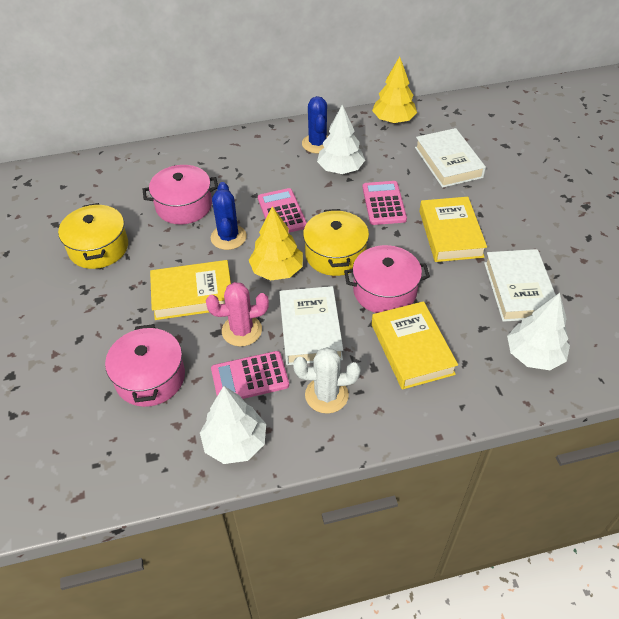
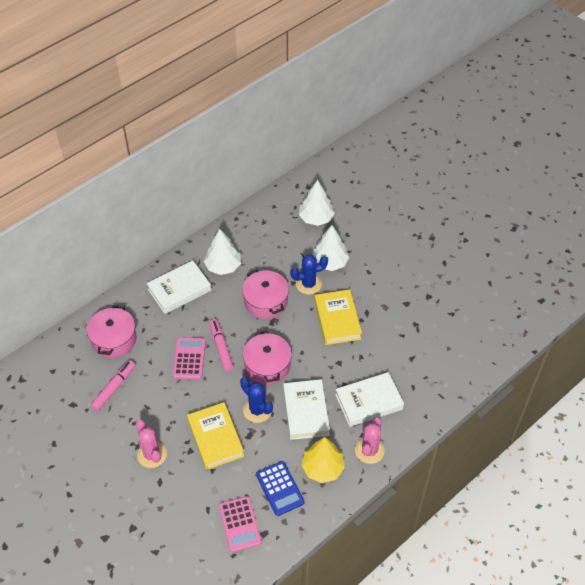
blue calculator: 0 -> 1
pink cactus: 1 -> 2
pink calculator: 3 -> 2
pink marker: 0 -> 2
white cactus: 1 -> 0
yellow book: 3 -> 2
yellow pot: 2 -> 0
yellow tree: 2 -> 1

